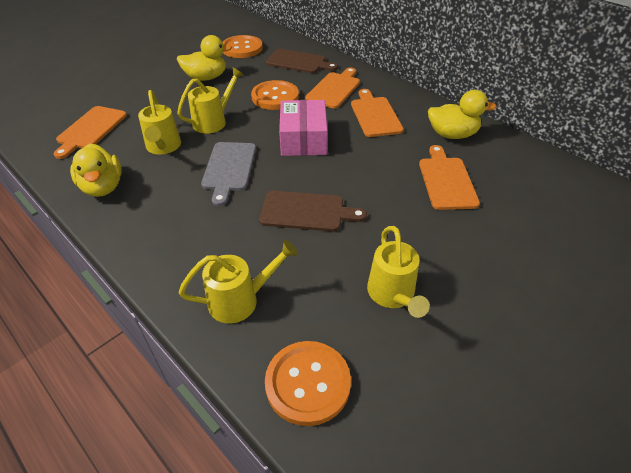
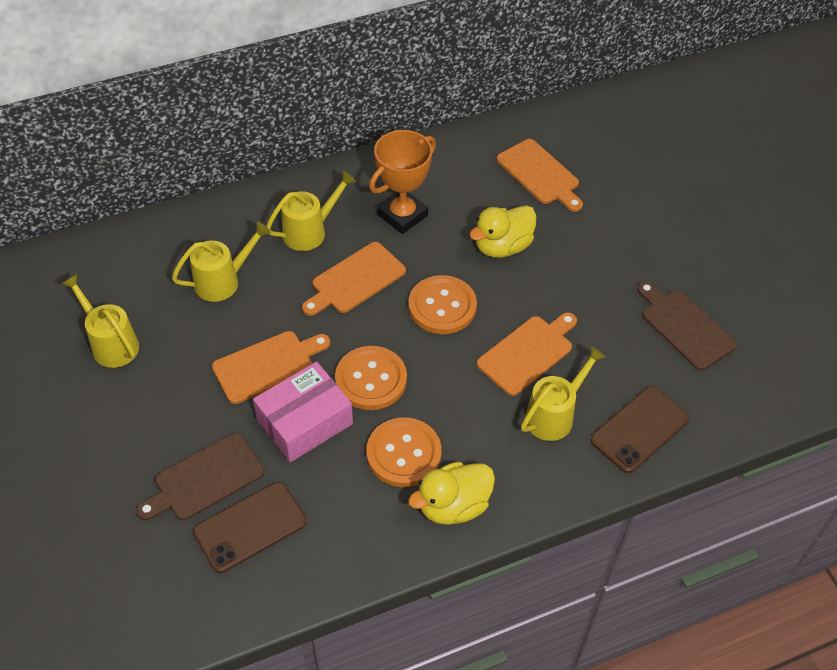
brown phone: 0 -> 2
grey cutting board: 1 -> 0
orange trophy: 0 -> 1
yellow duck: 3 -> 2

